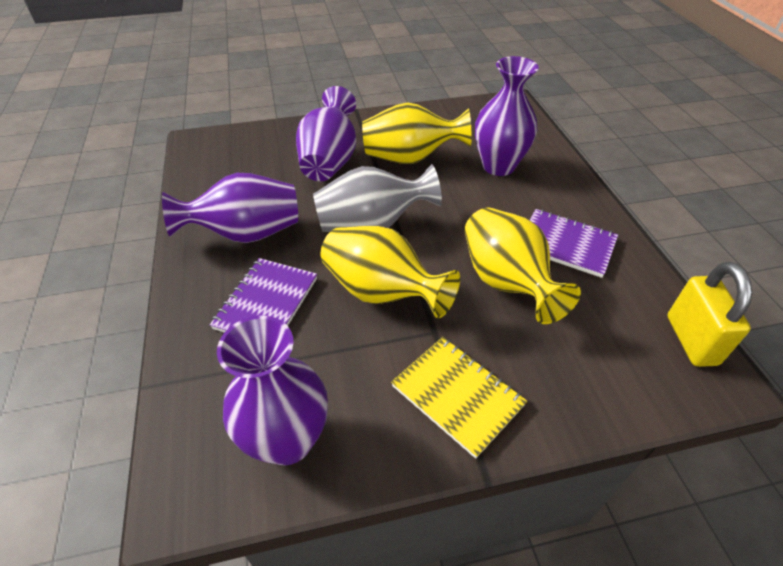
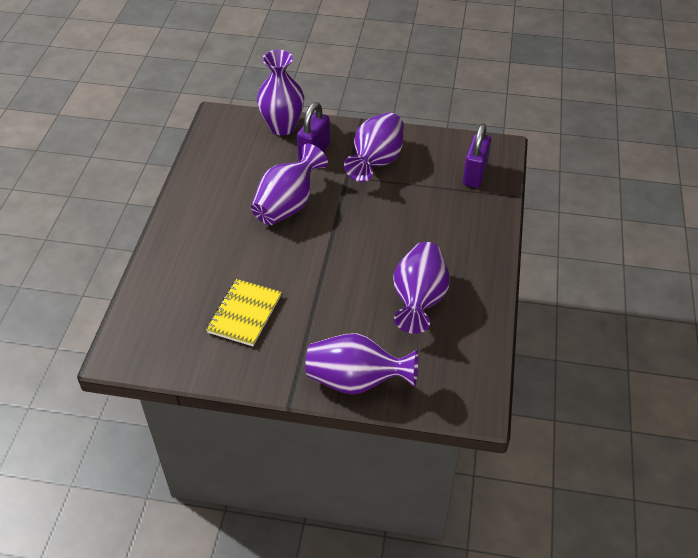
grey vase: 1 -> 0
purple notebook: 2 -> 0
purple padlock: 0 -> 2
purple vase: 4 -> 5
yellow padlock: 1 -> 0
yellow vase: 3 -> 0

